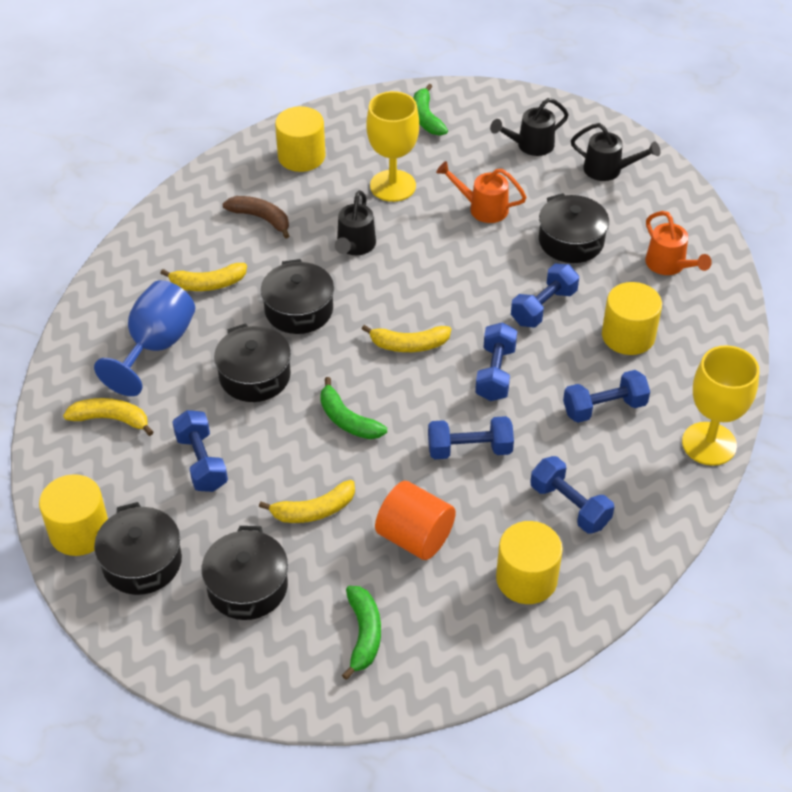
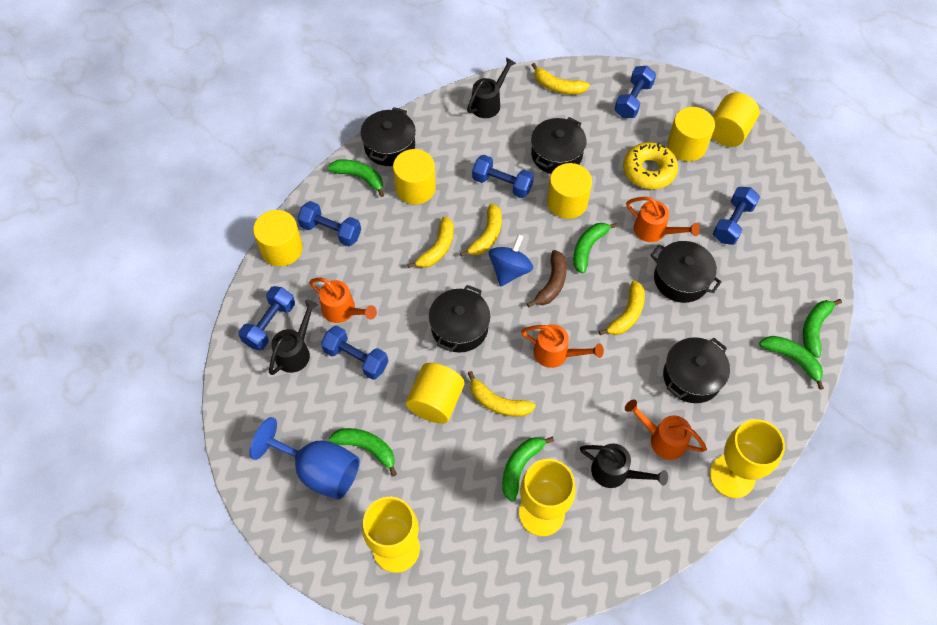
blue spinning top: 0 -> 1
green banana: 3 -> 6
orange cylinder: 1 -> 0
orange watering can: 2 -> 4
yellow banana: 4 -> 5
yellow cylinder: 4 -> 6
yellow donut: 0 -> 1
yellow goblet: 2 -> 3

